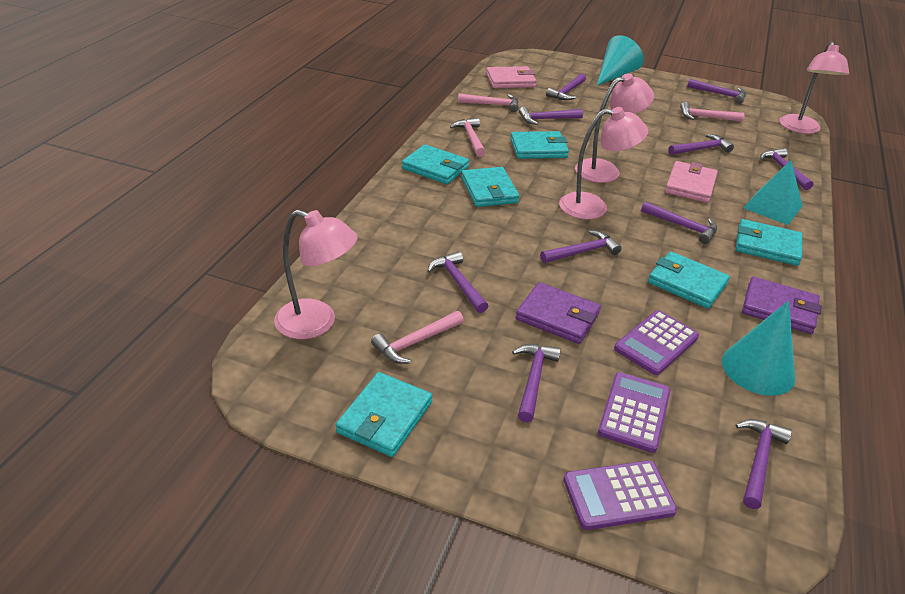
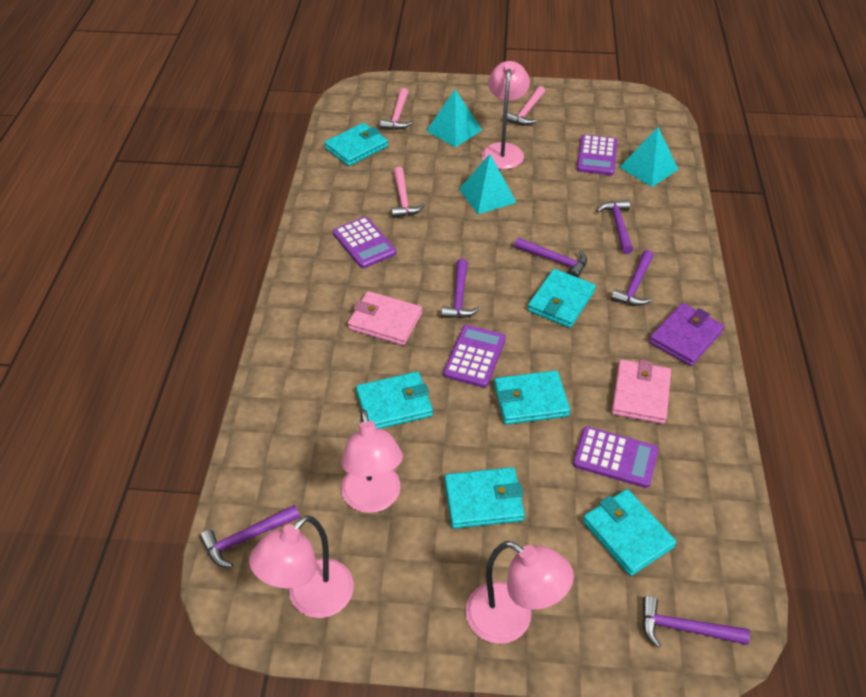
pink hammer: 4 -> 3
purple calculator: 3 -> 4
purple hammer: 10 -> 6
purple wallet: 2 -> 1
turquoise cone: 2 -> 0
turquoise pyramid: 1 -> 3

